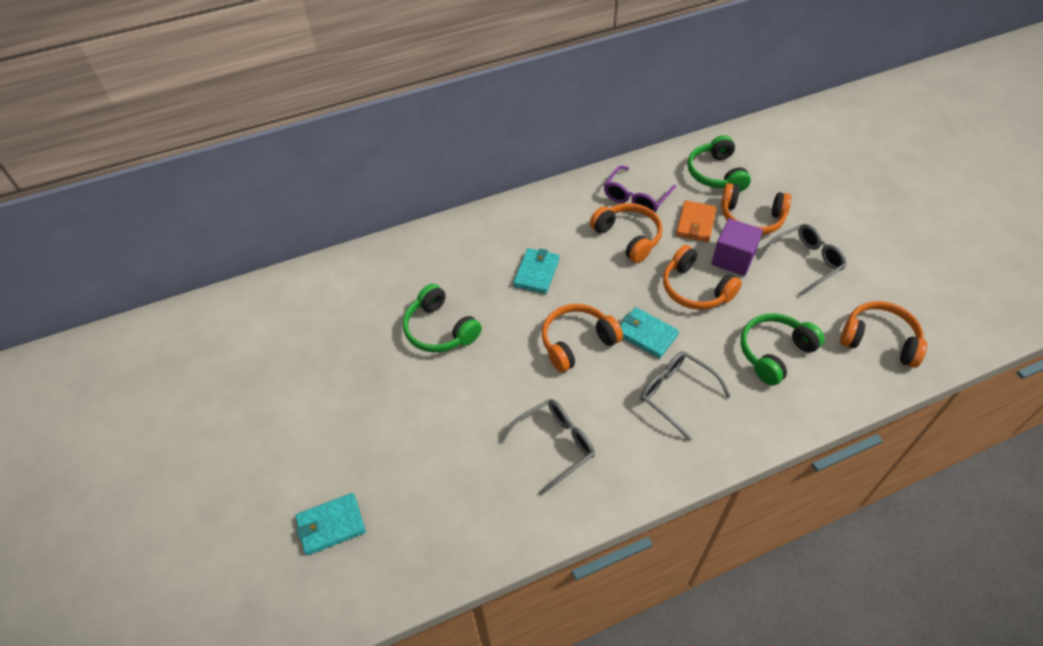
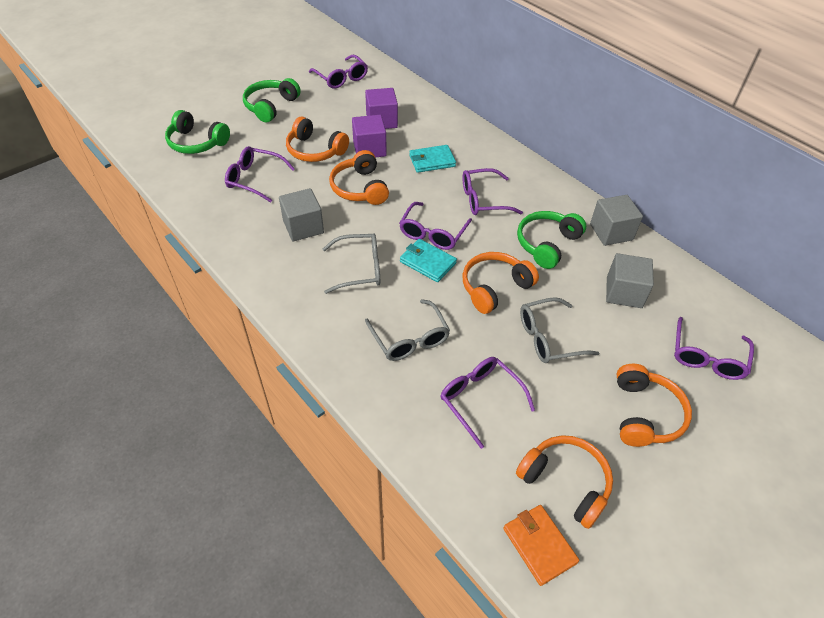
grey cube: 0 -> 3
purple cube: 1 -> 2
purple glasses: 1 -> 6
turquoise wallet: 3 -> 2

